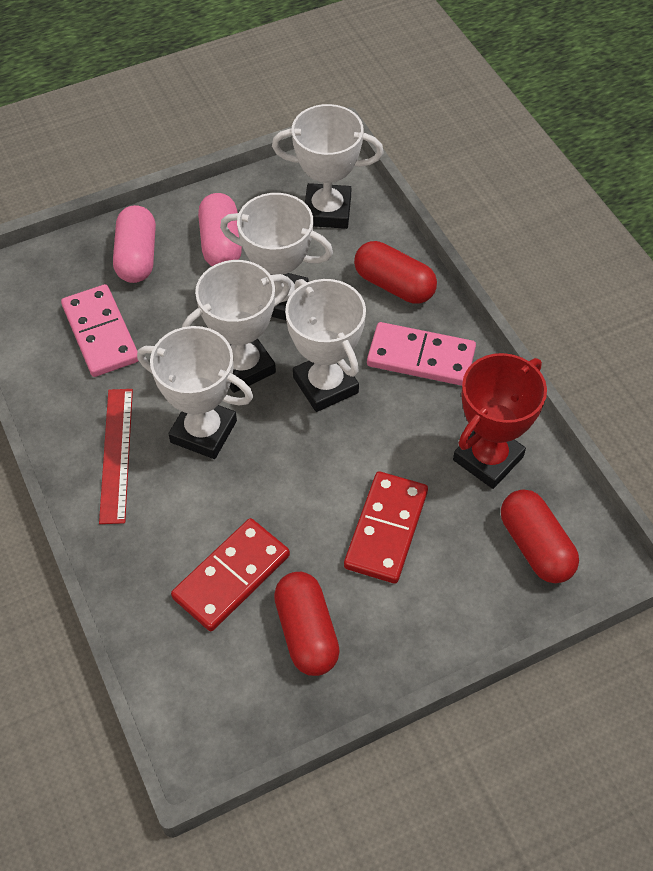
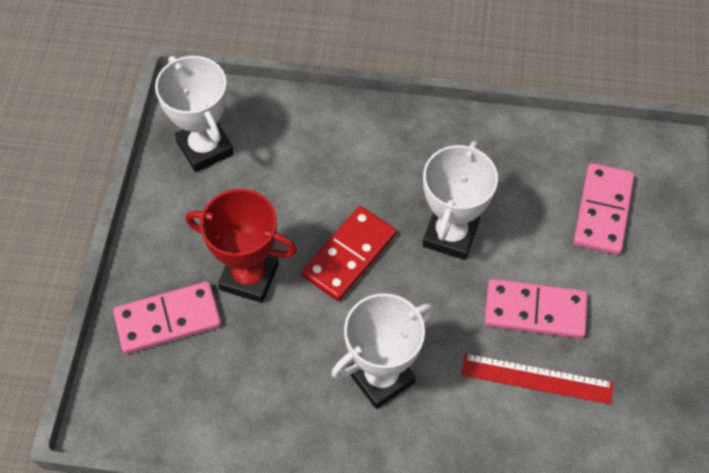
pink capsule: 2 -> 0
pink domino: 2 -> 3
red capsule: 3 -> 0
red domino: 2 -> 1
white trophy: 5 -> 3

